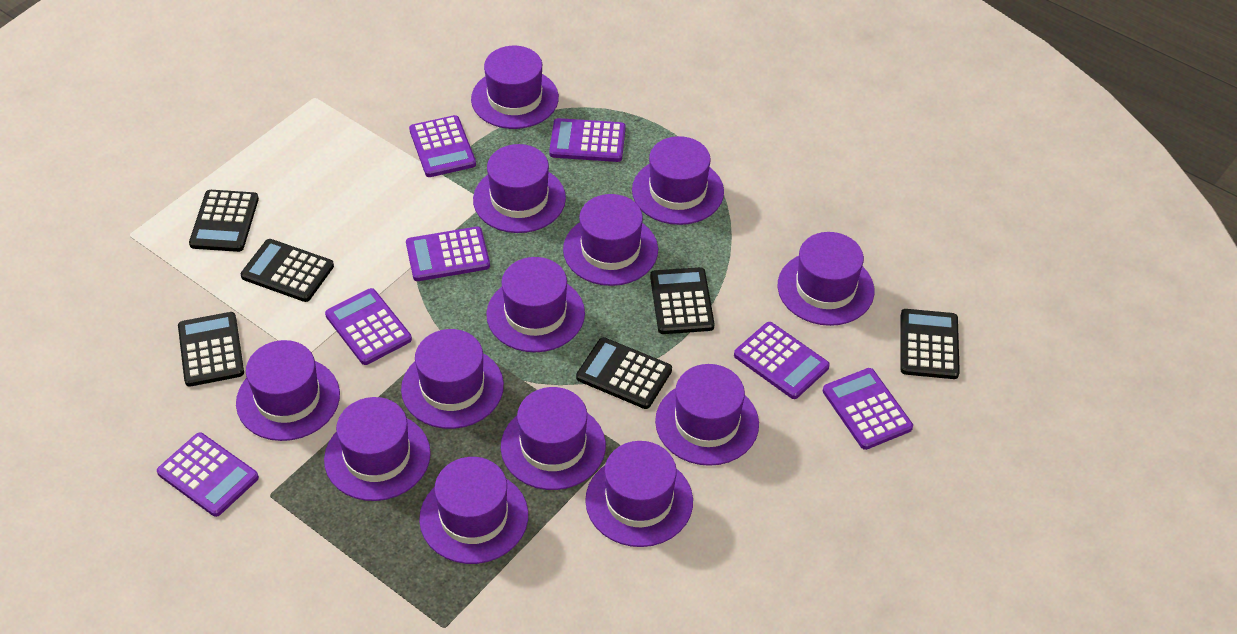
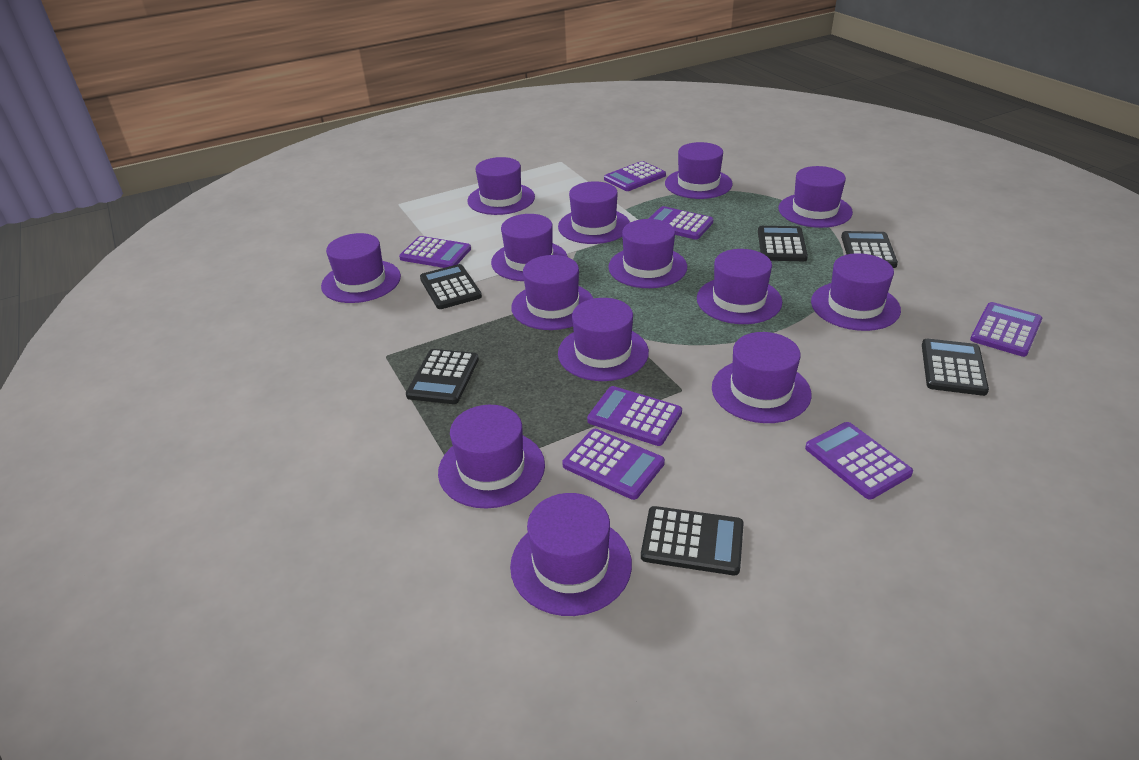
purple hat: 13 -> 14

